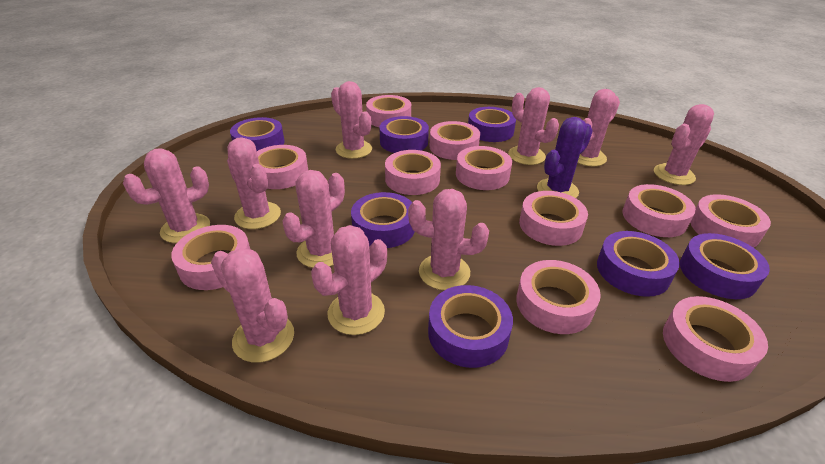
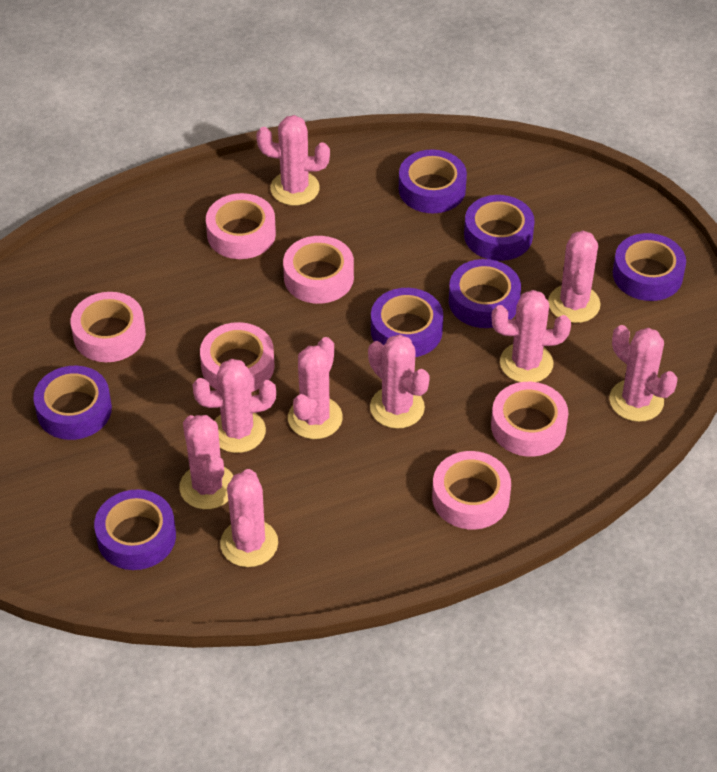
pink cactus: 10 -> 9
pink tape: 11 -> 6
purple cactus: 1 -> 0

